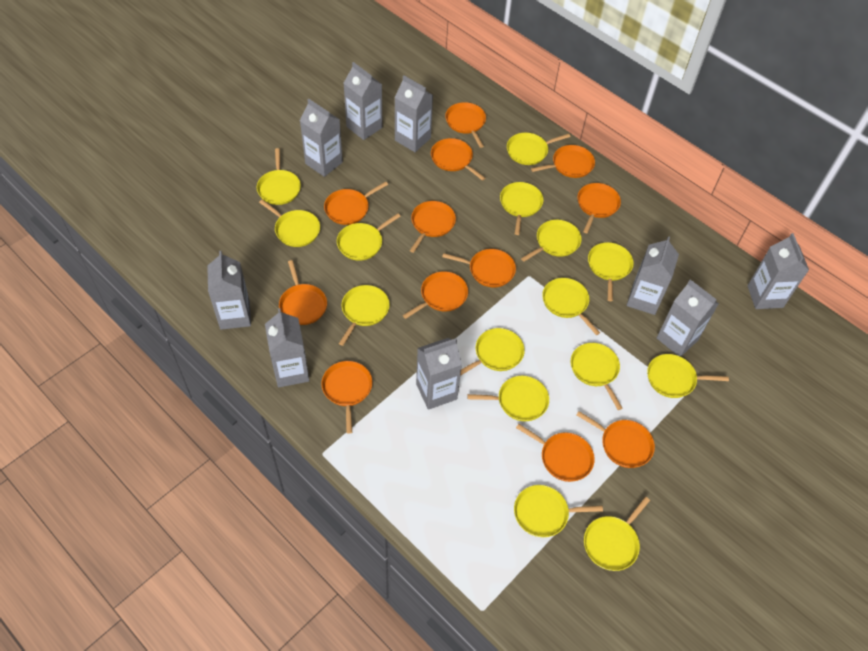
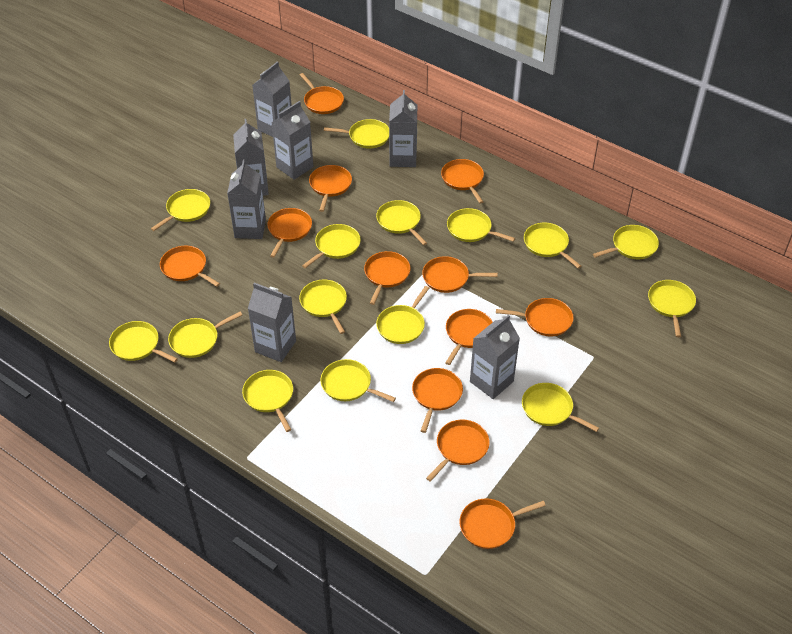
grey carton: 9 -> 7

